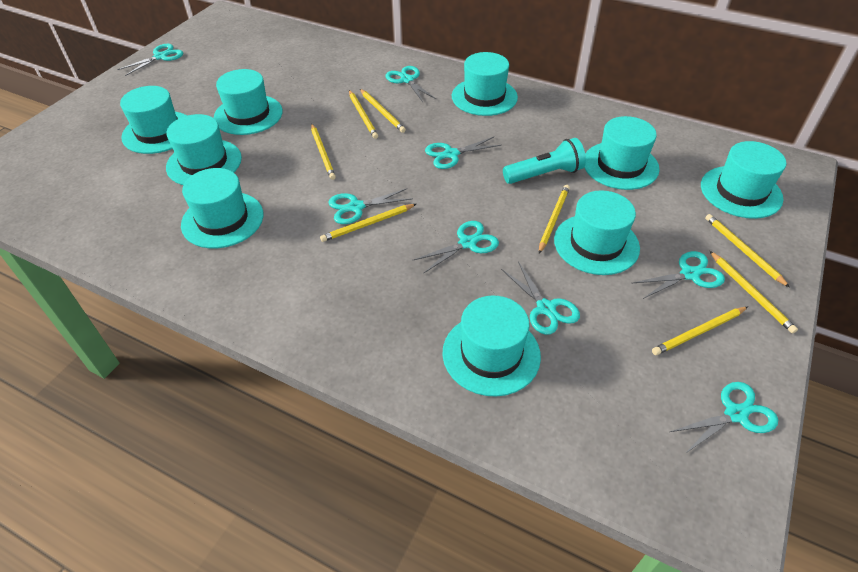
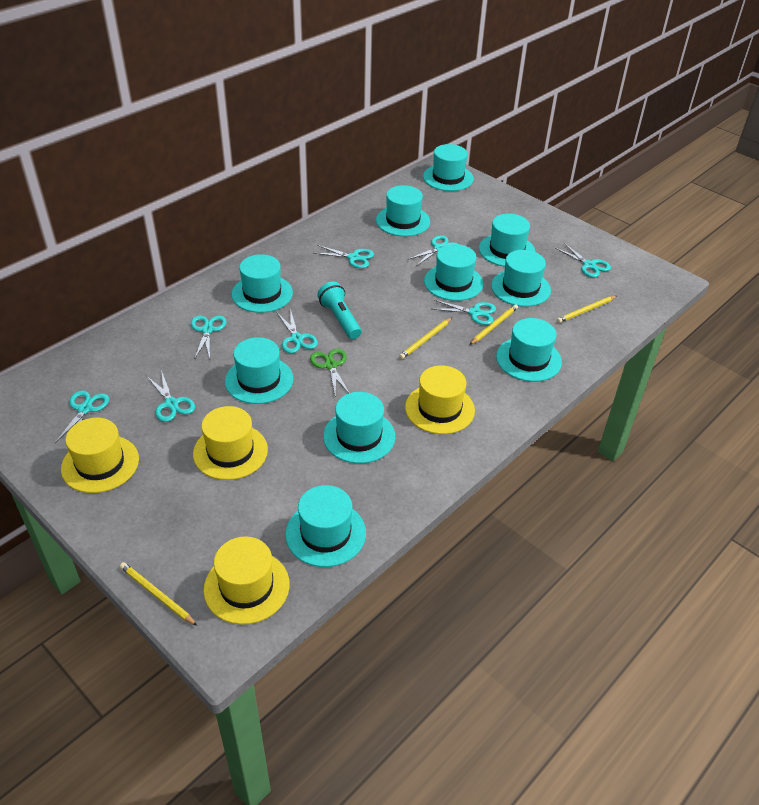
green scissors: 0 -> 1
turquoise hat: 9 -> 10
yellow hat: 0 -> 4
yellow pencil: 8 -> 4

